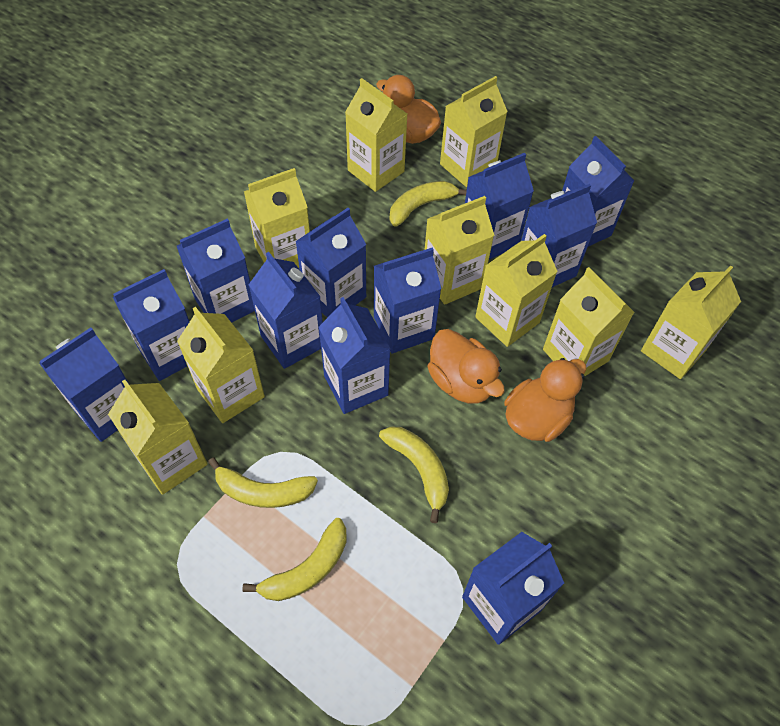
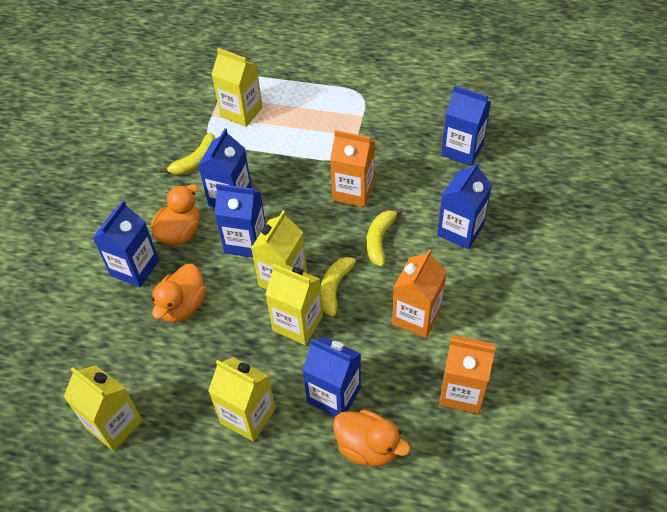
blue carton: 11 -> 6
orange carton: 0 -> 3
yellow banana: 4 -> 3
yellow carton: 9 -> 5

